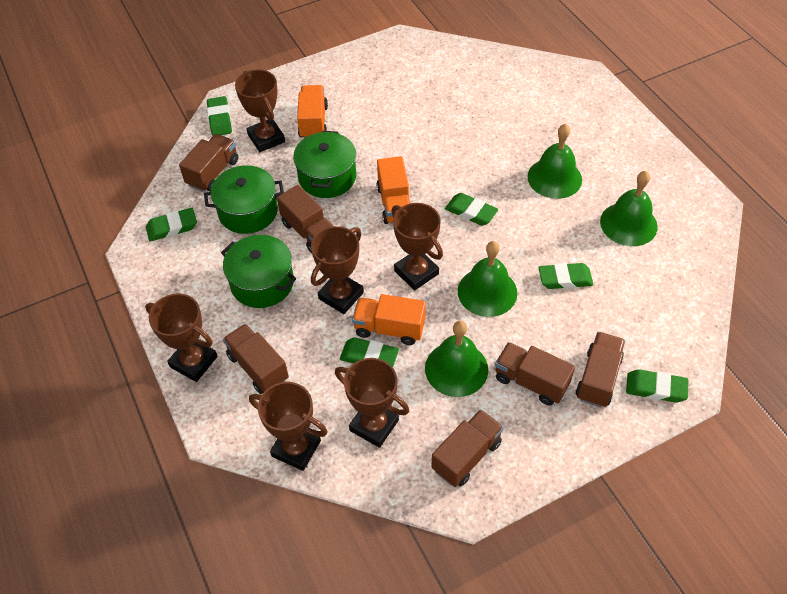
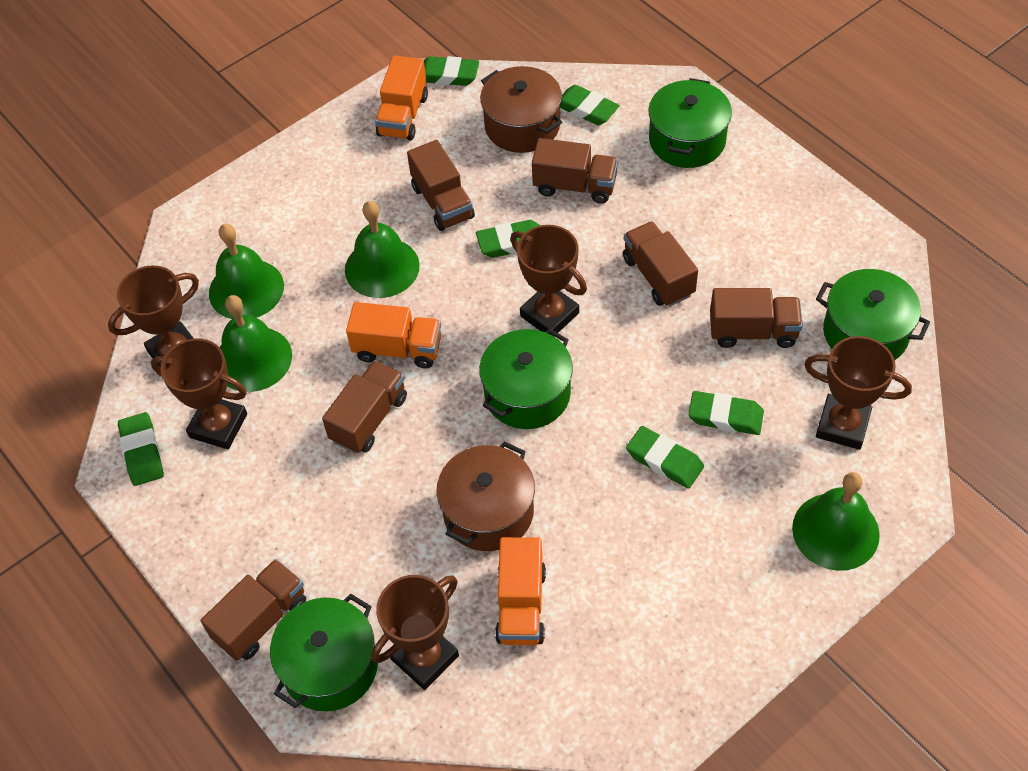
brown pot: 0 -> 2
brown trophy: 6 -> 5
green pot: 3 -> 4

